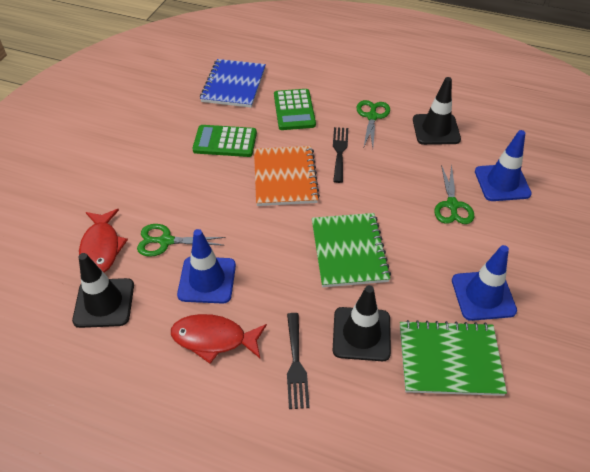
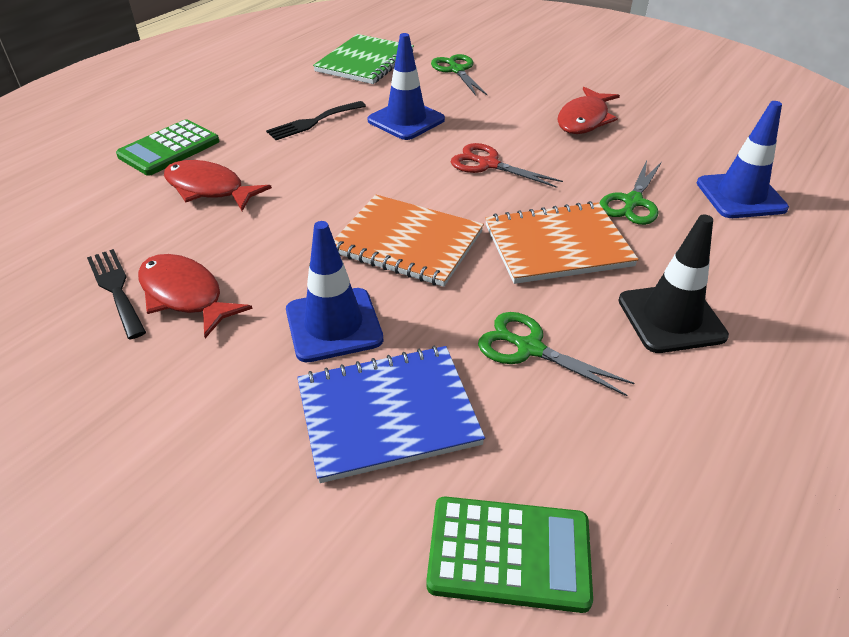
black traffic cone: 3 -> 1
green notebook: 2 -> 1
orange notebook: 1 -> 2
red fish: 2 -> 3
red scissors: 0 -> 1

